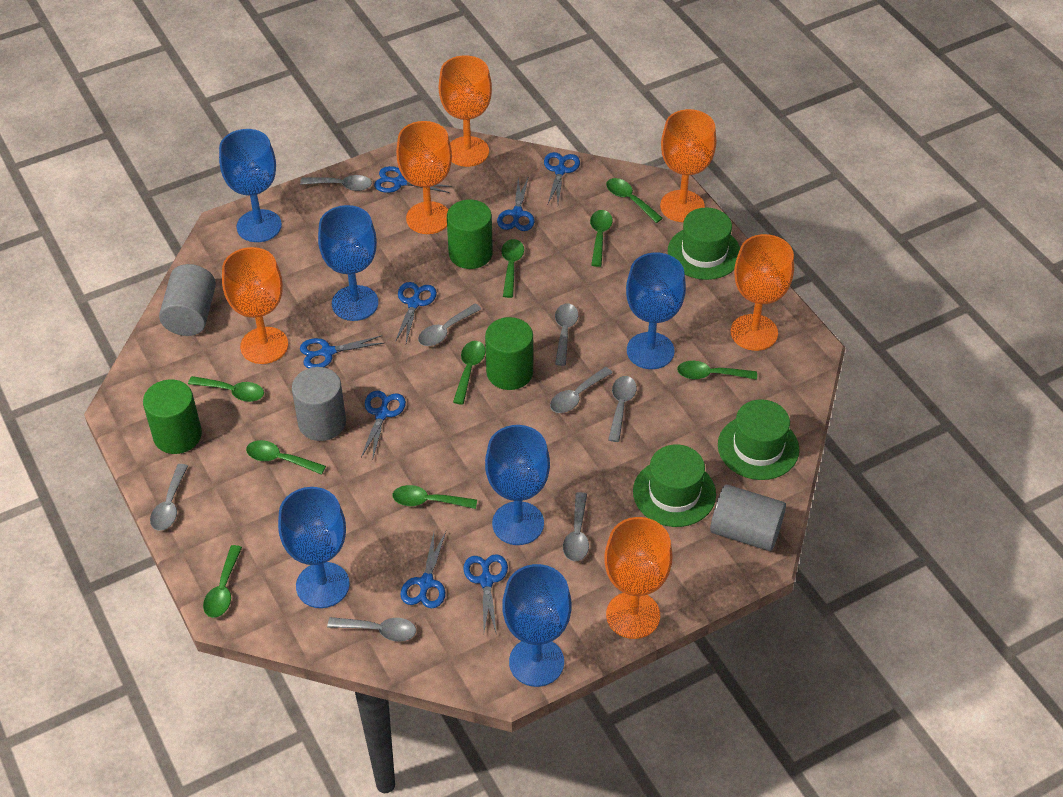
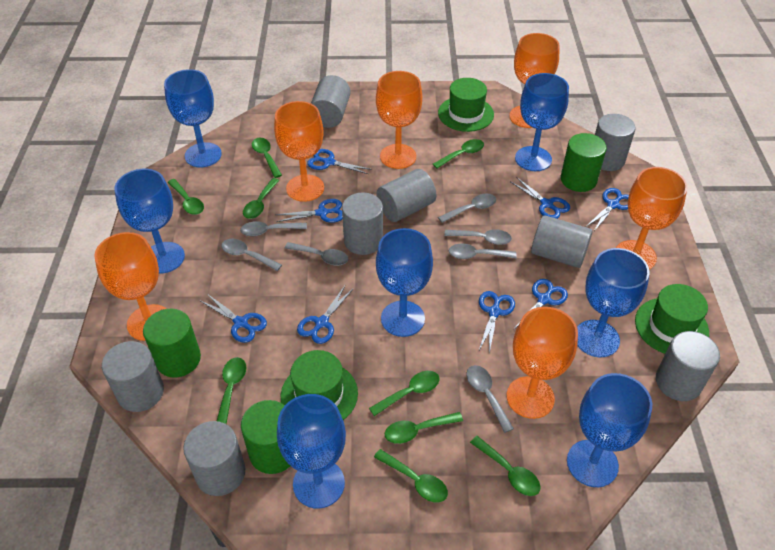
blue goblet: 6 -> 7
grey cylinder: 3 -> 8
grey spoon: 8 -> 7

